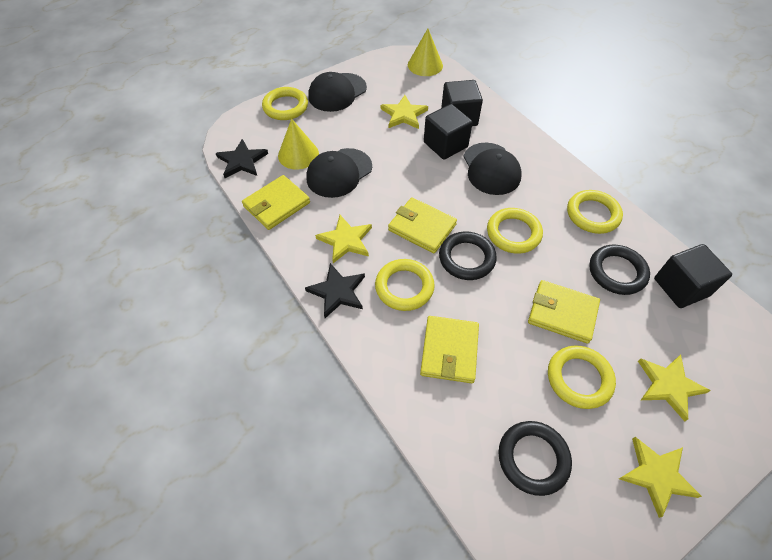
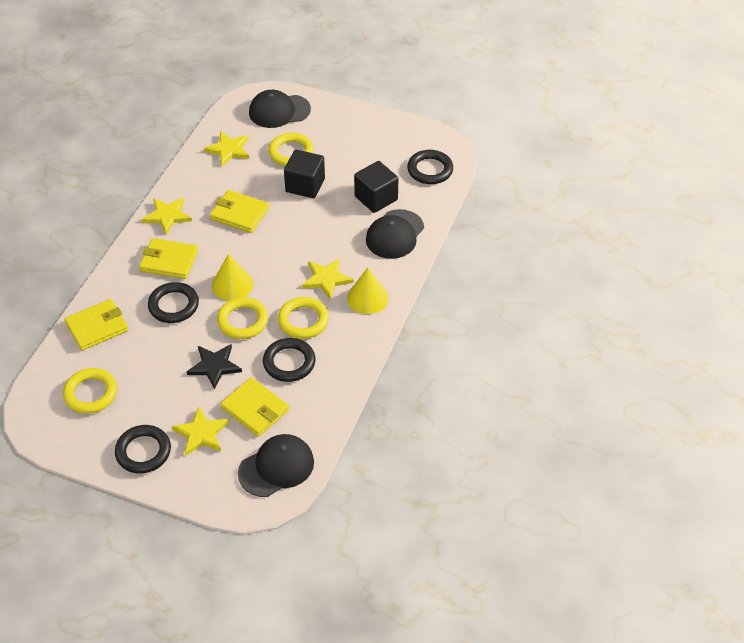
black cube: 3 -> 2
black ring: 3 -> 4
black star: 2 -> 1
yellow ring: 5 -> 4

